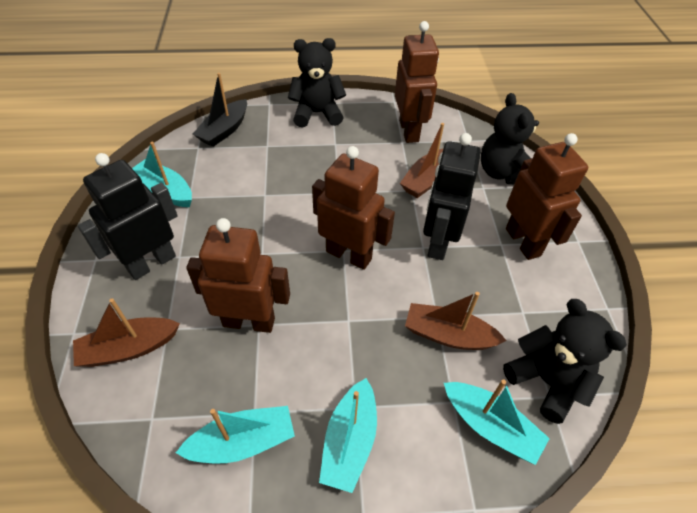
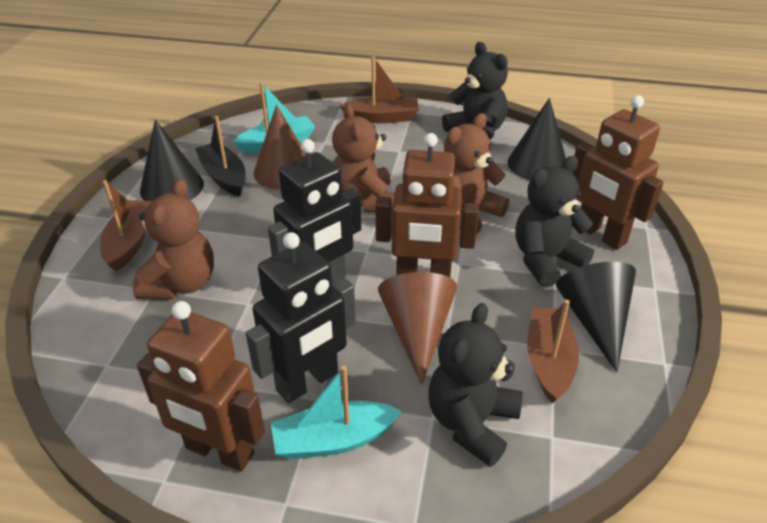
black cone: 0 -> 3
brown cone: 0 -> 2
brown robot: 4 -> 3
brown teddy bear: 0 -> 3
turquoise boat: 4 -> 2

